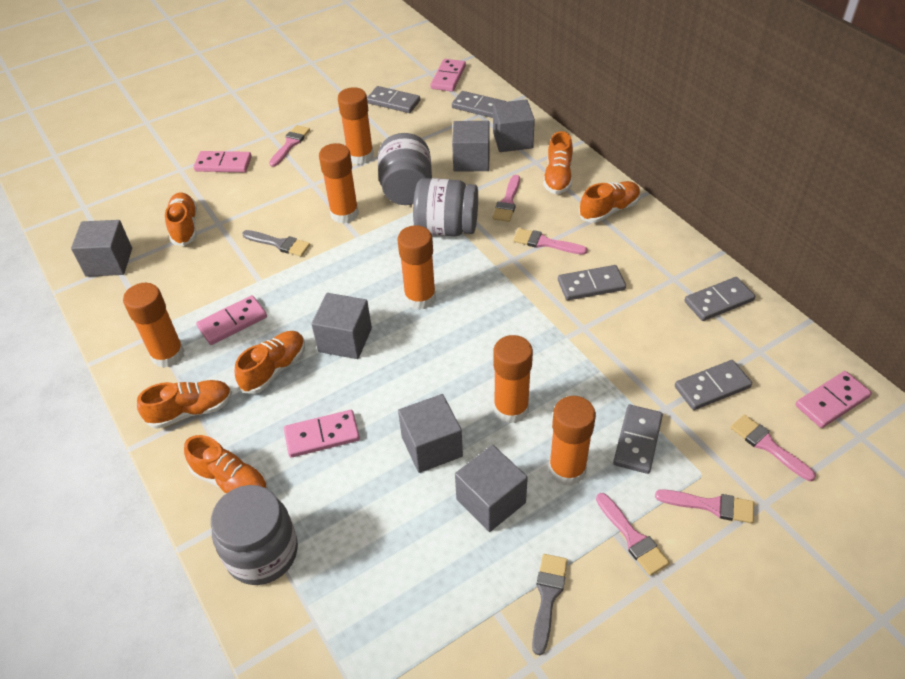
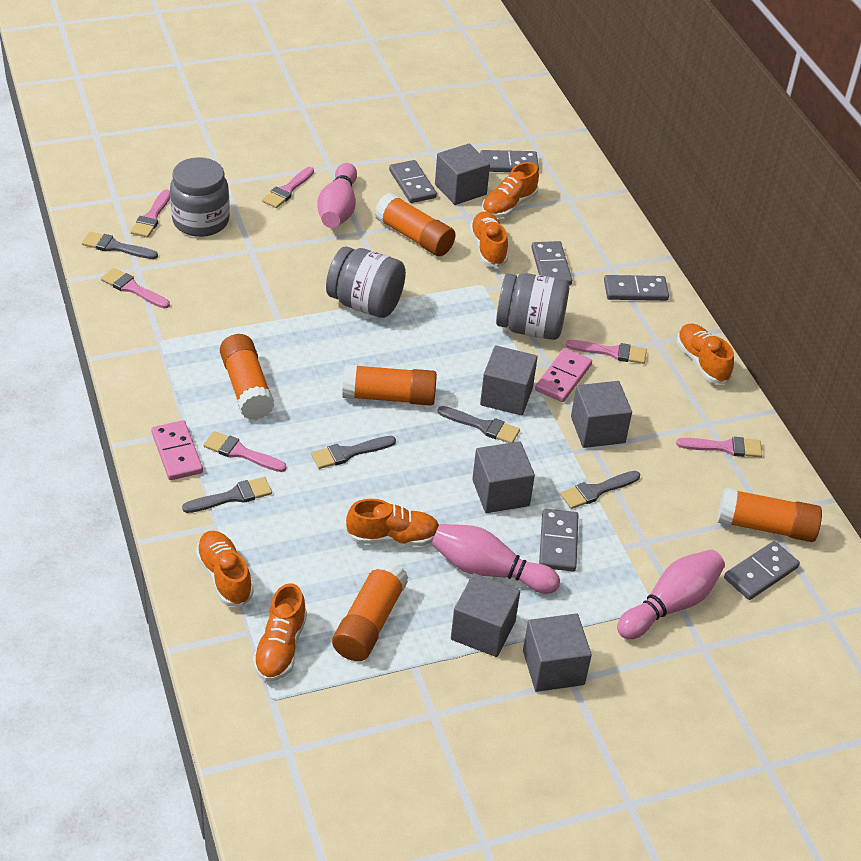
grey brush: 2 -> 5
orange glue stick: 6 -> 5
pink bowling pin: 0 -> 3
pink domino: 5 -> 2

